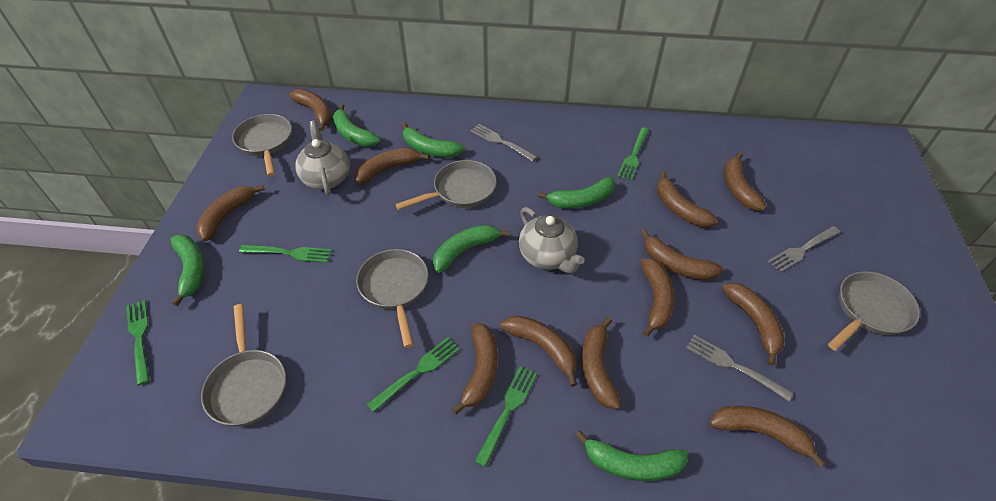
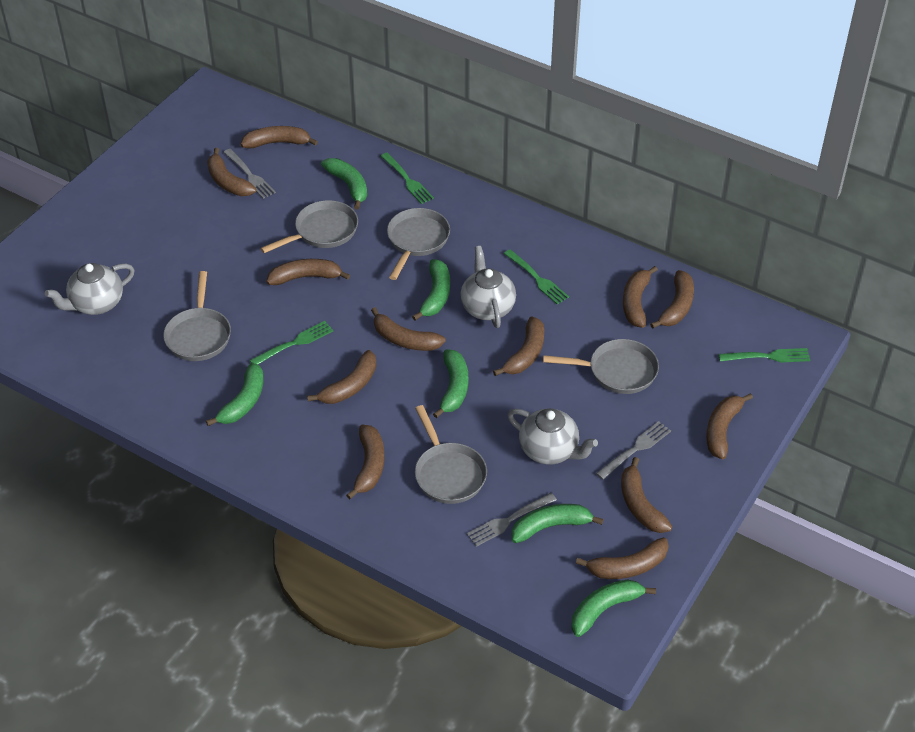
green fork: 5 -> 4
grey teapot: 2 -> 3

